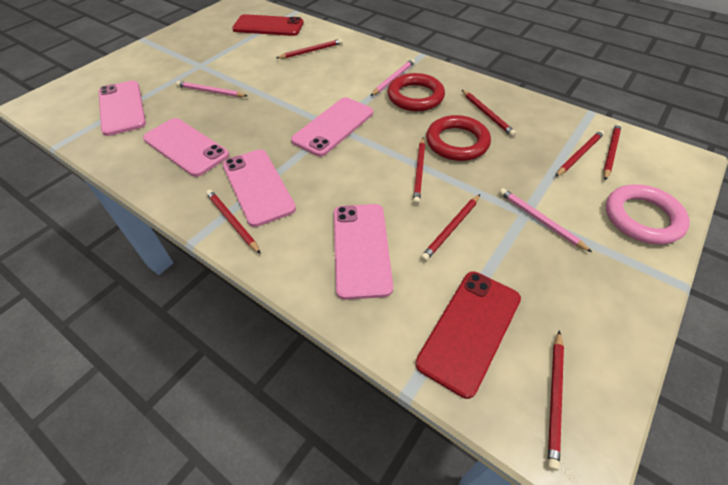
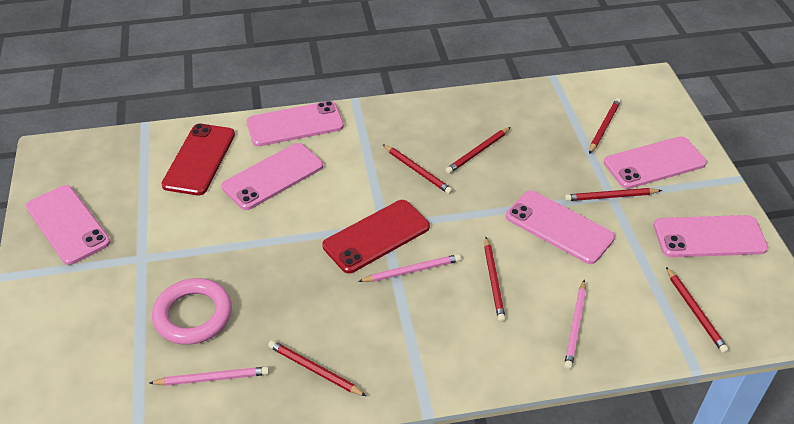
pink phone: 5 -> 6
red pencil: 8 -> 7
red ring: 2 -> 0

